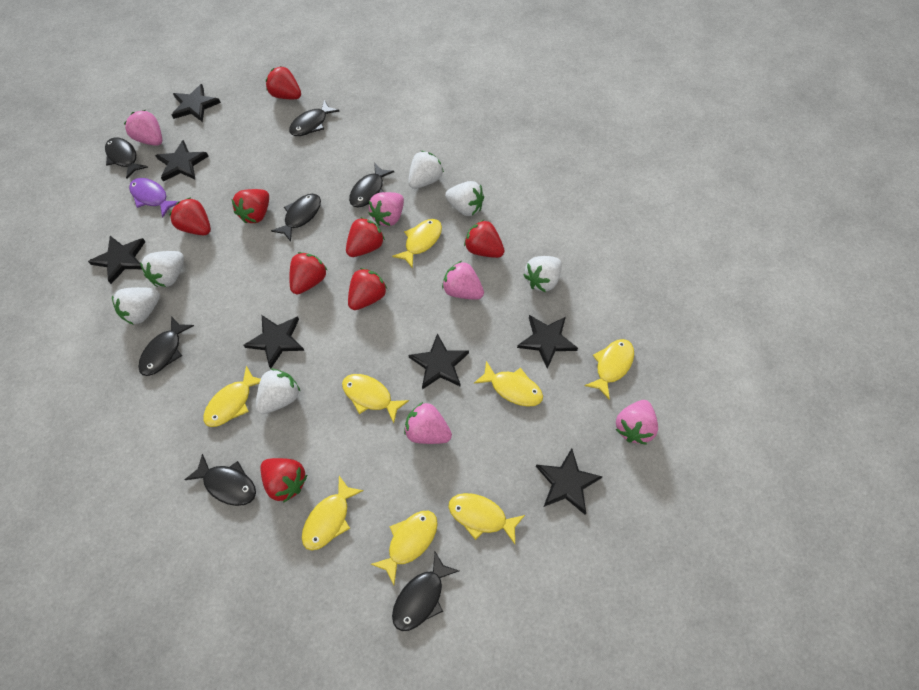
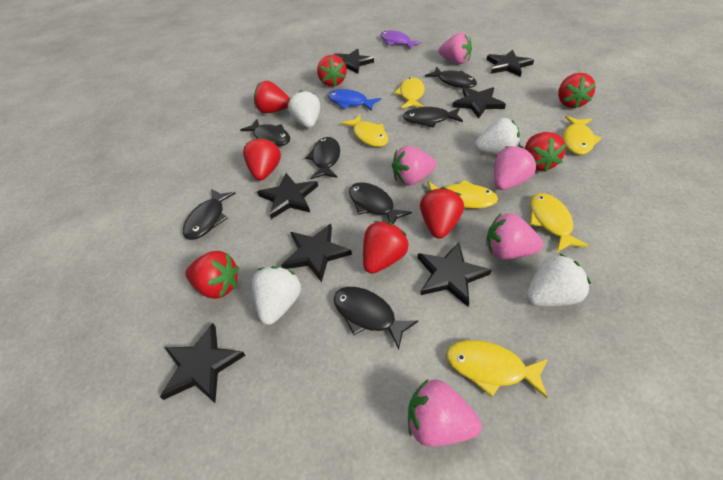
blue fish: 0 -> 1
white strawberry: 6 -> 4
yellow fish: 8 -> 6

